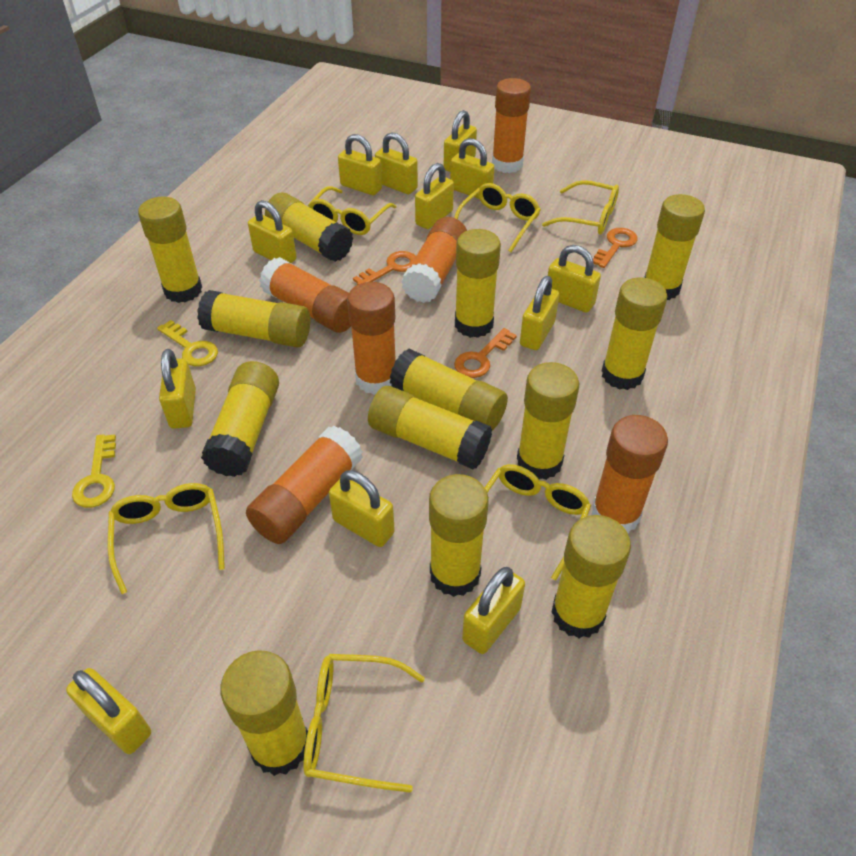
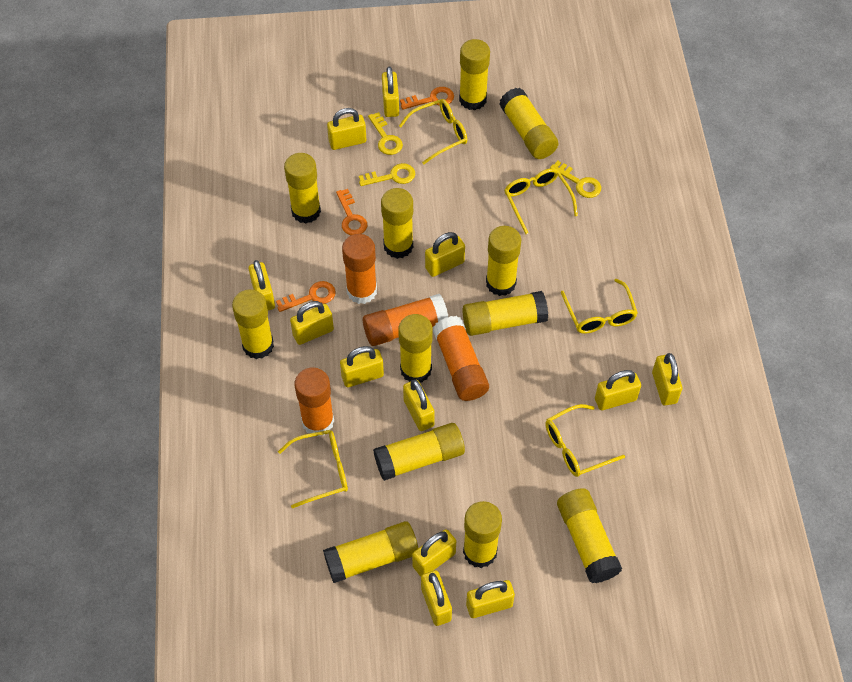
orange glue stick: 6 -> 4
yellow glasses: 6 -> 5
yellow glue stick: 13 -> 12
yellow key: 2 -> 3

